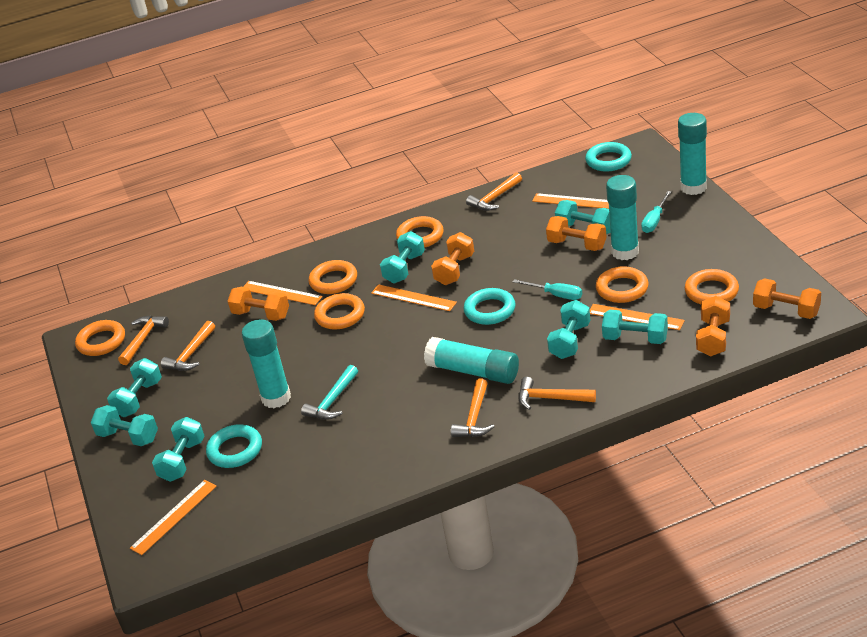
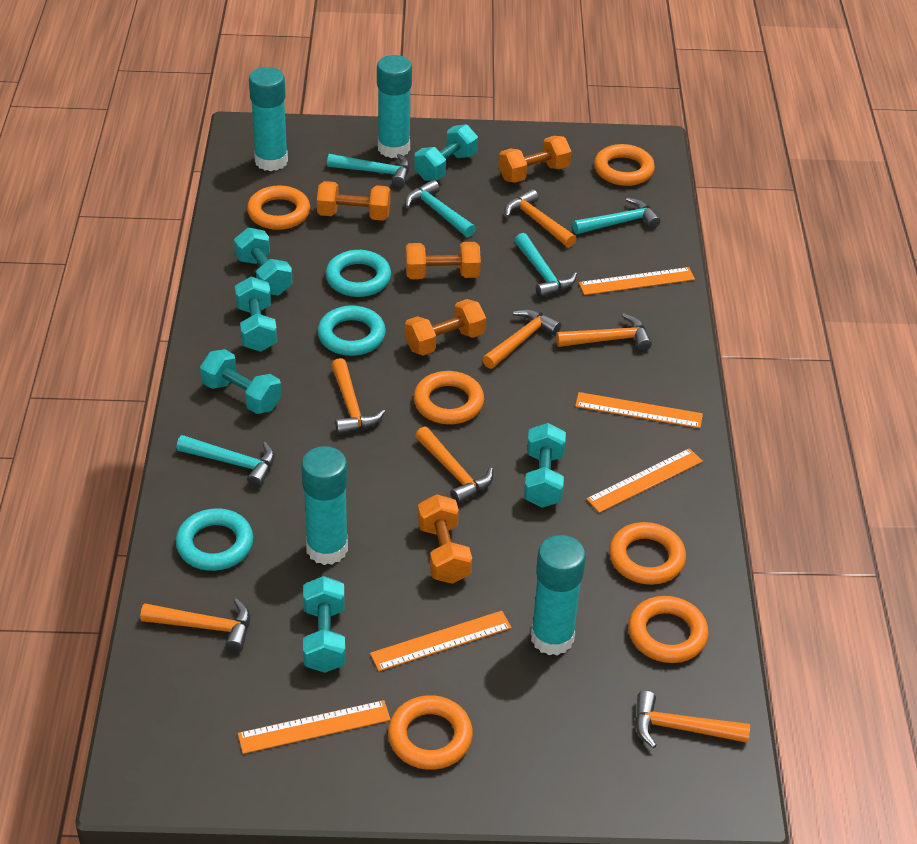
orange hammer: 5 -> 7
turquoise dumbbell: 7 -> 6
turquoise hammer: 1 -> 5
turquoise screwdriver: 2 -> 0

